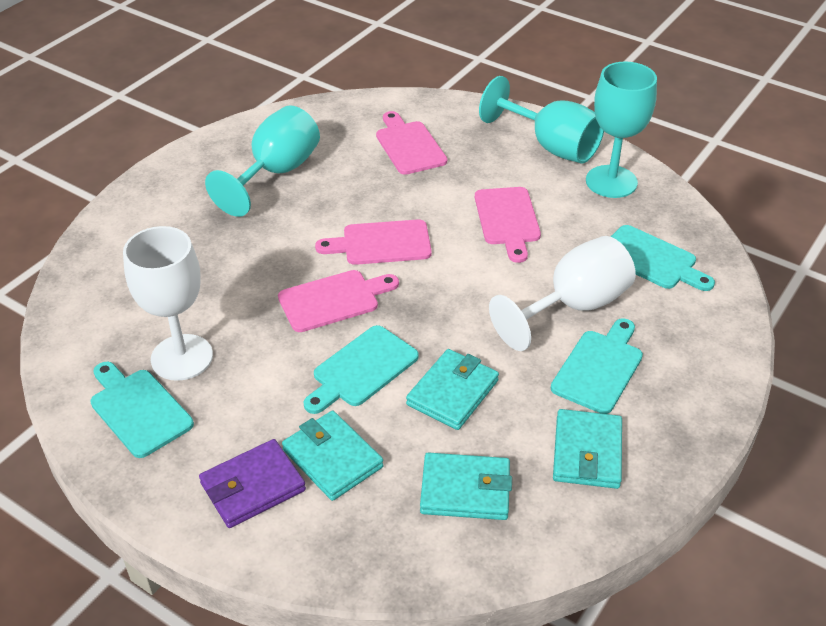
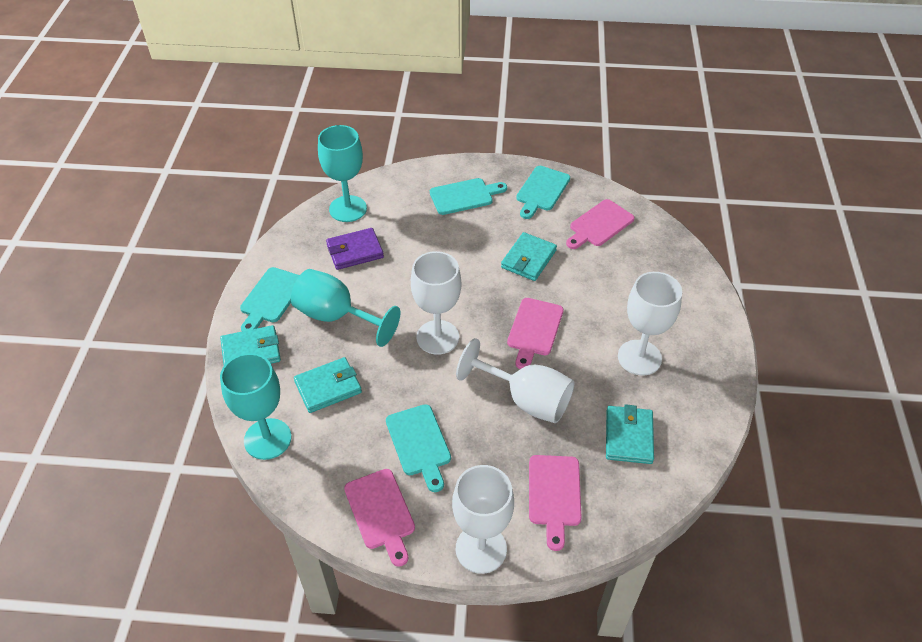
white goblet: 2 -> 4

